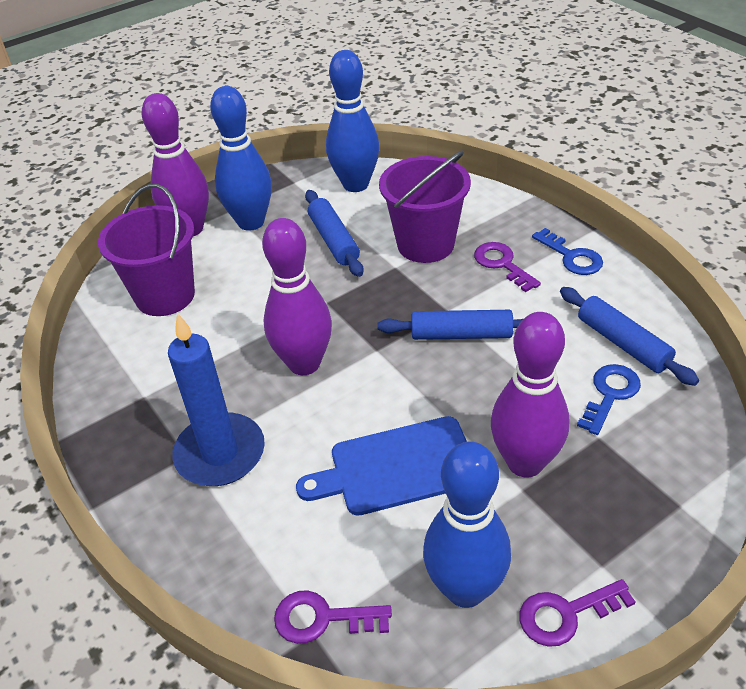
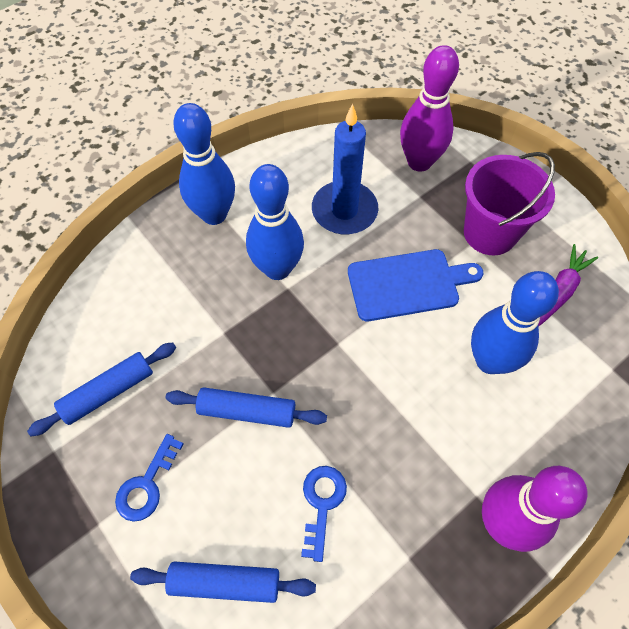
purple bowling pin: 3 -> 2
purple bucket: 2 -> 1
purple carrot: 0 -> 1
purple key: 3 -> 0

